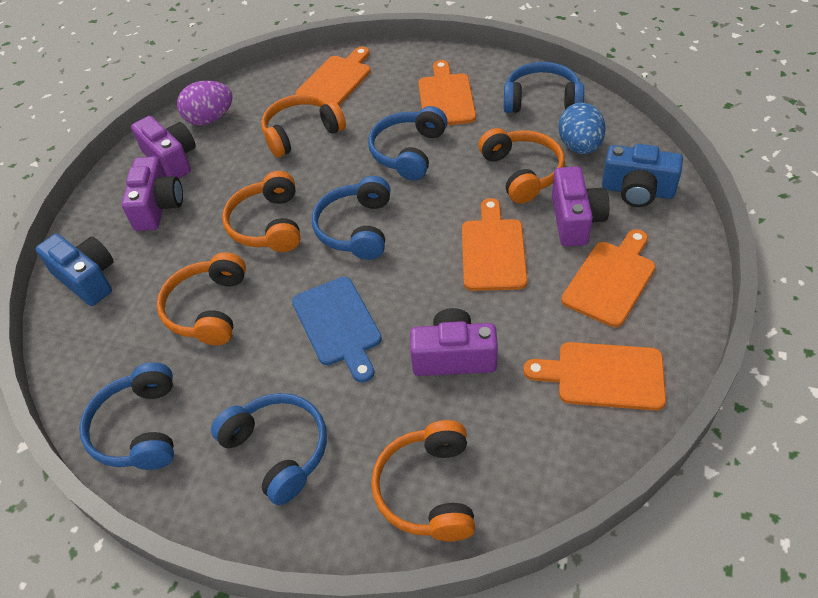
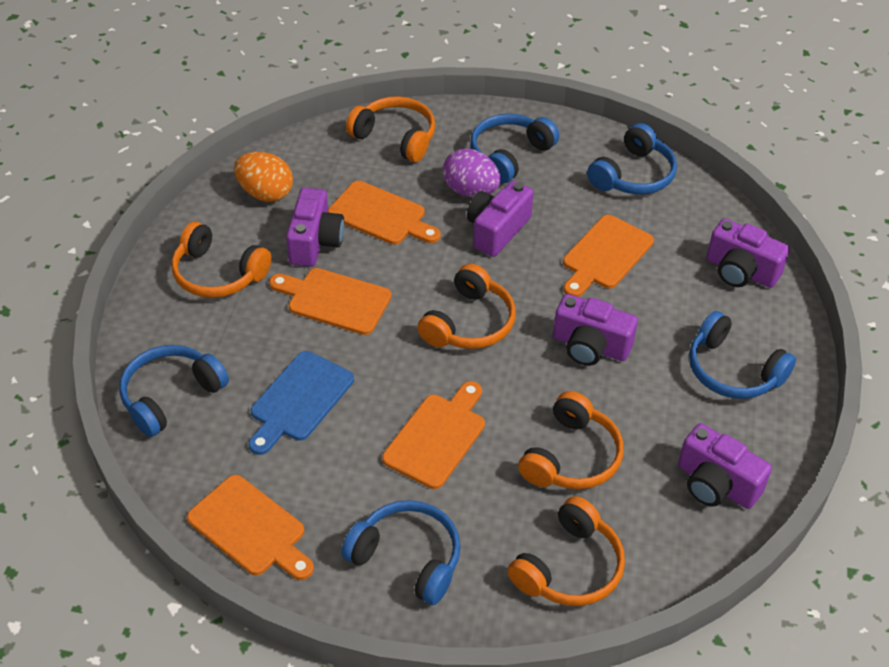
blue camera: 2 -> 0
blue egg: 1 -> 0
orange egg: 0 -> 1
purple camera: 4 -> 5

